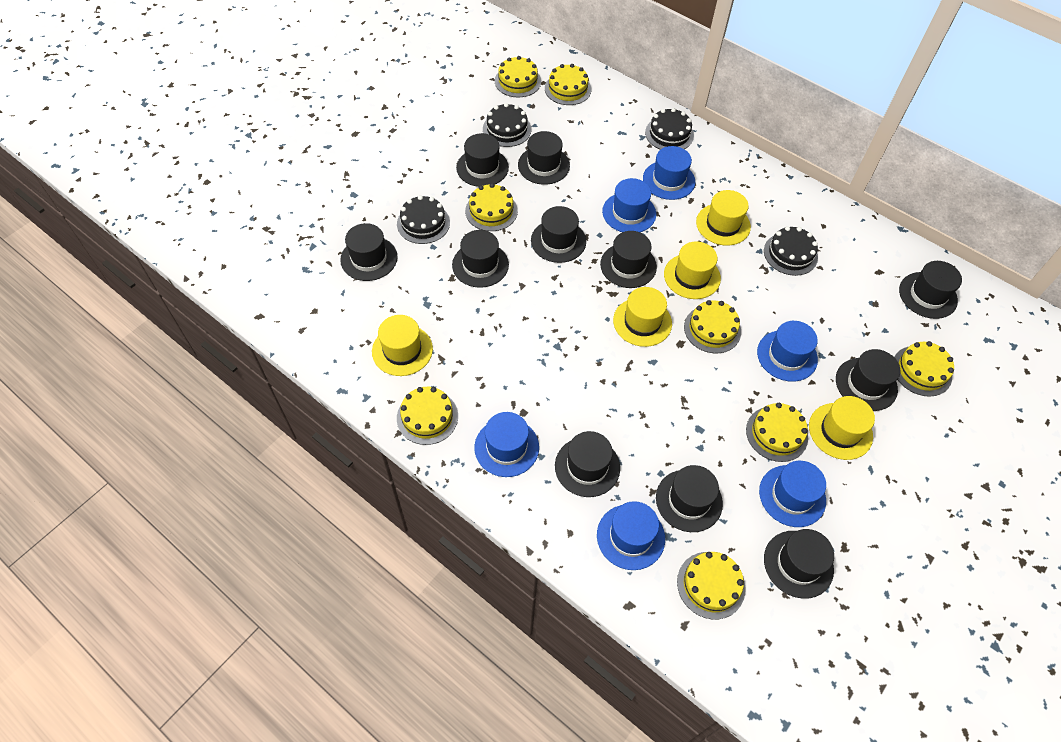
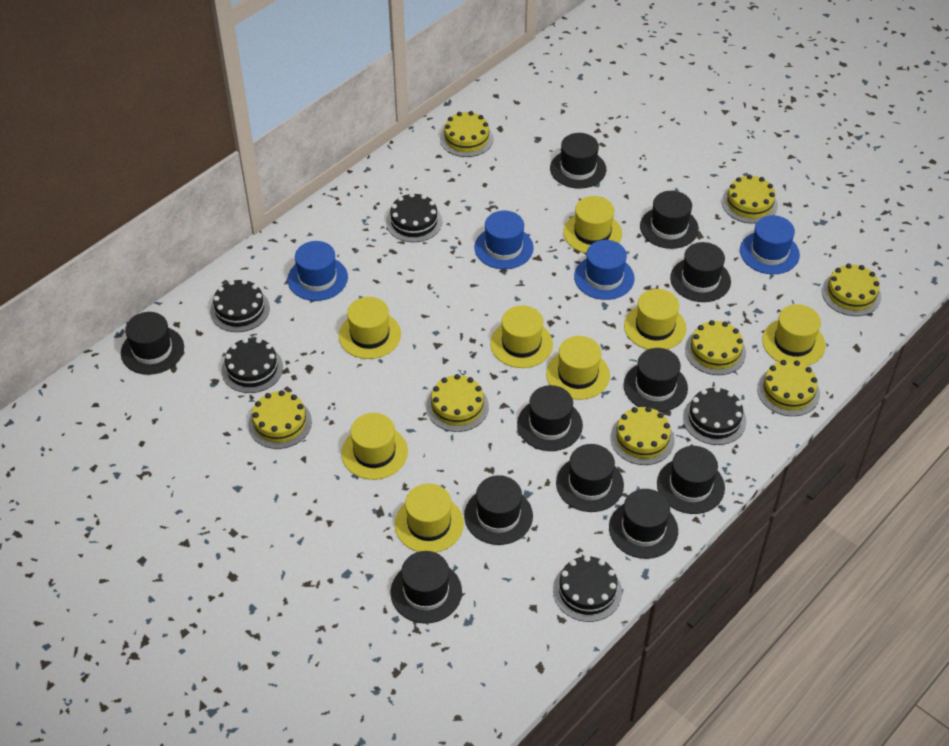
black cake: 4 -> 5
blue hat: 6 -> 4
yellow hat: 5 -> 8

